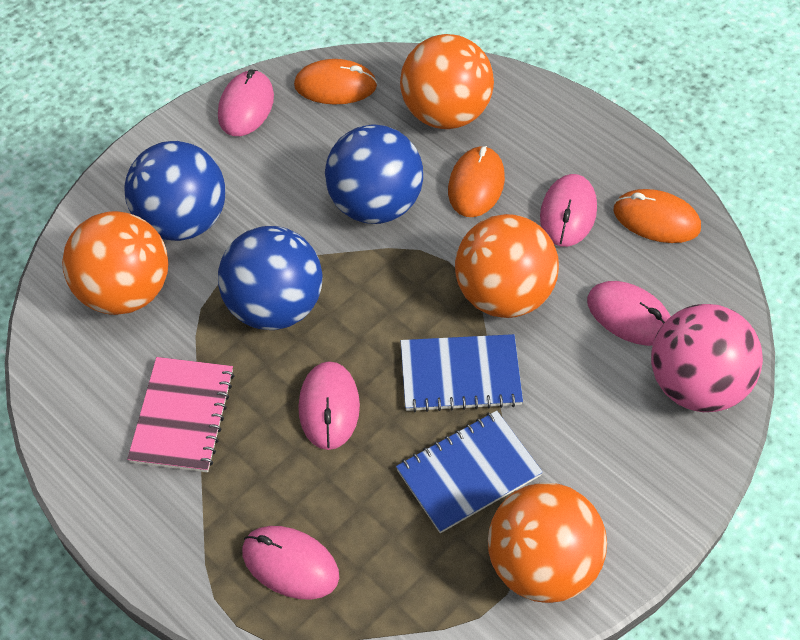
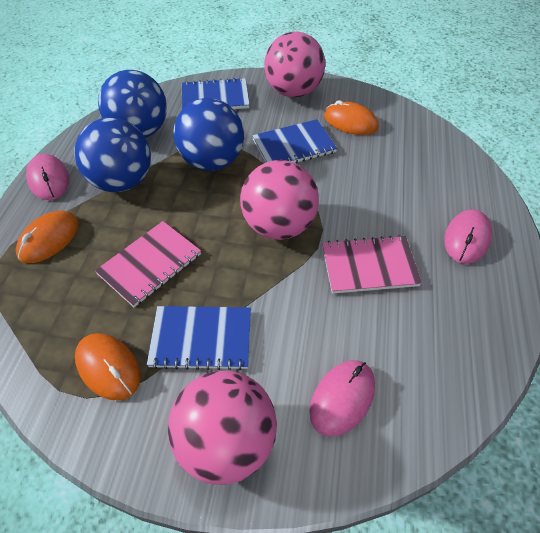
blue notebook: 2 -> 3
orange ball: 4 -> 0
pink ball: 1 -> 3
pink mouse: 5 -> 3
pink notebook: 1 -> 2

